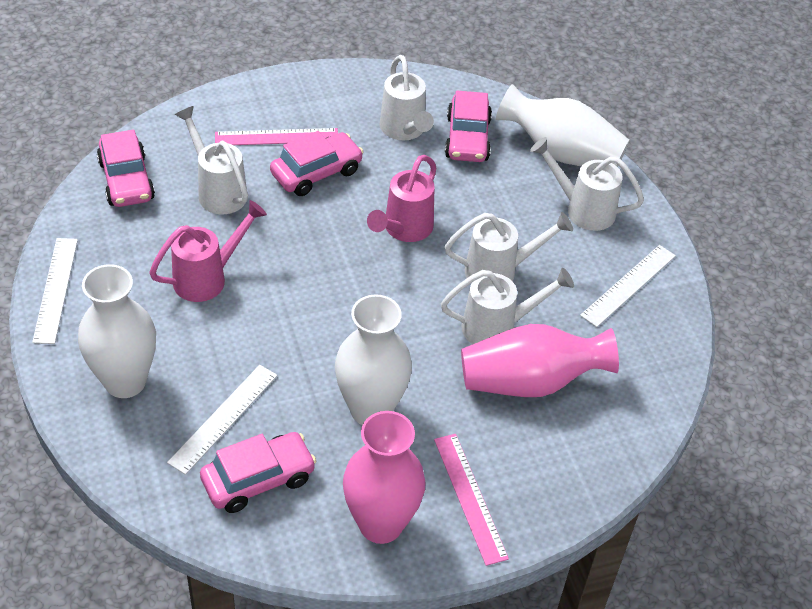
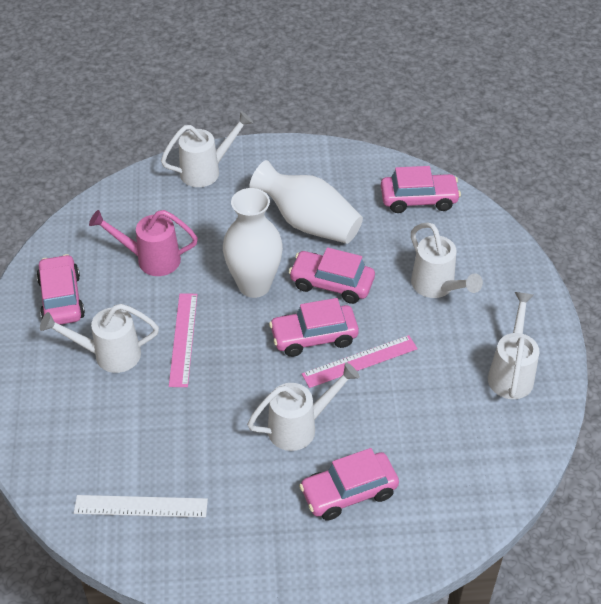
pink car: 4 -> 5
pink vase: 2 -> 0
pink watering can: 2 -> 1
white ruler: 3 -> 1
white vase: 3 -> 2

